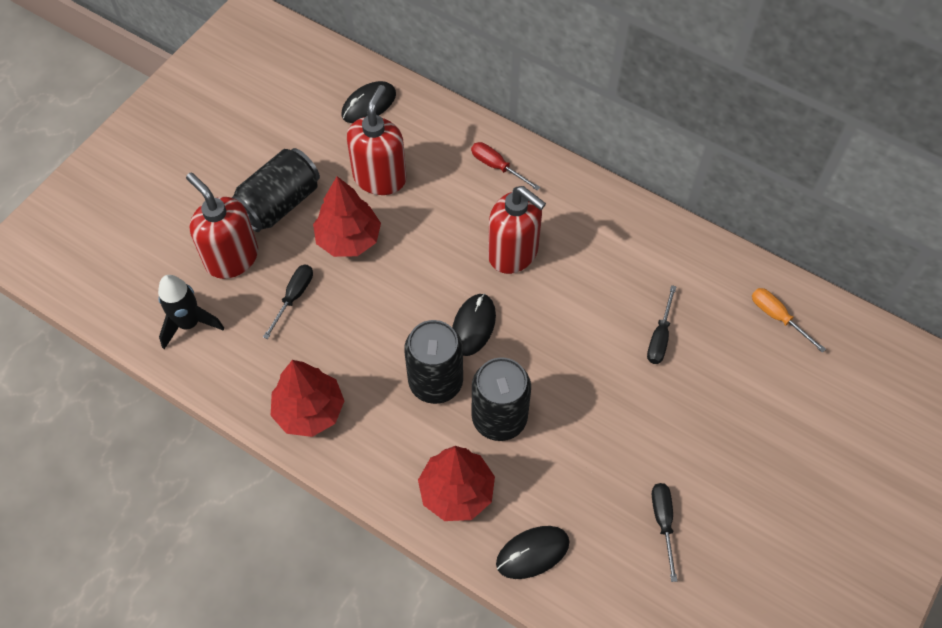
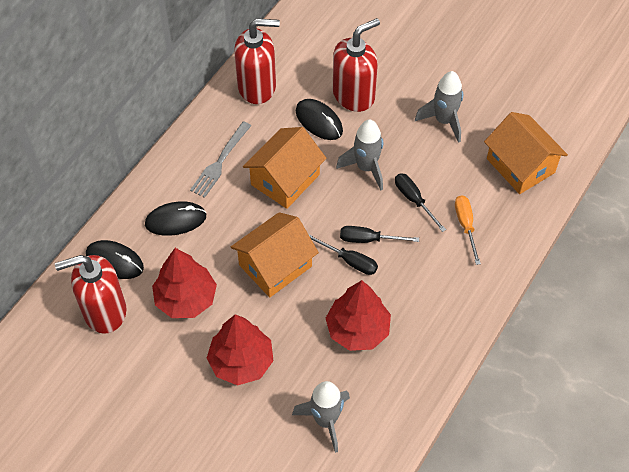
black can: 3 -> 0
black rocket: 1 -> 0
grey fork: 0 -> 1
grey rocket: 0 -> 3
orange house: 0 -> 3
red screwdriver: 1 -> 0

